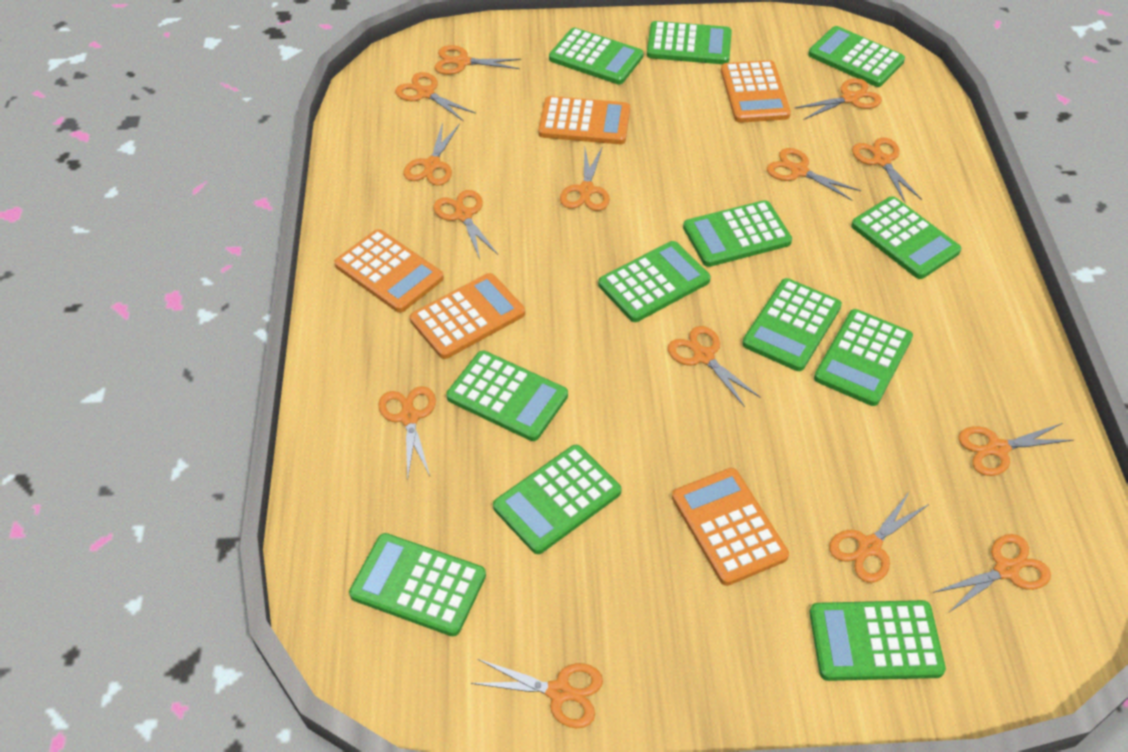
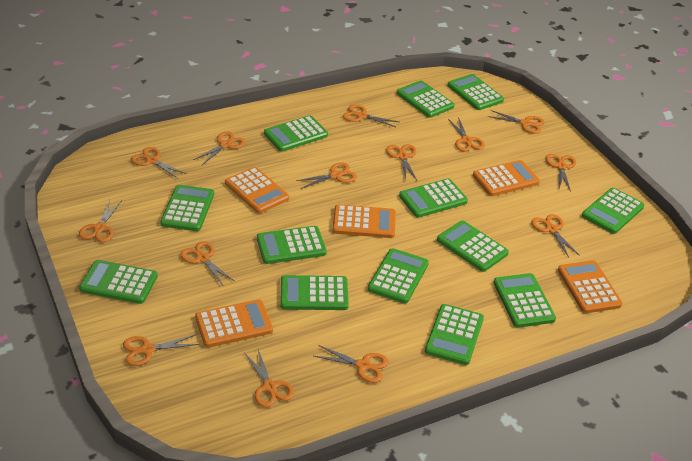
green calculator: 12 -> 13

